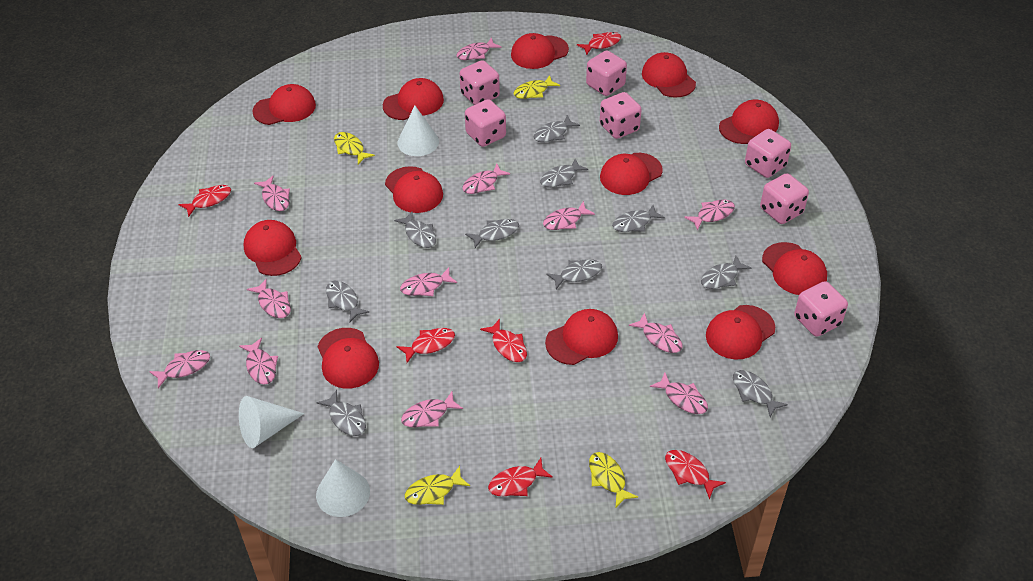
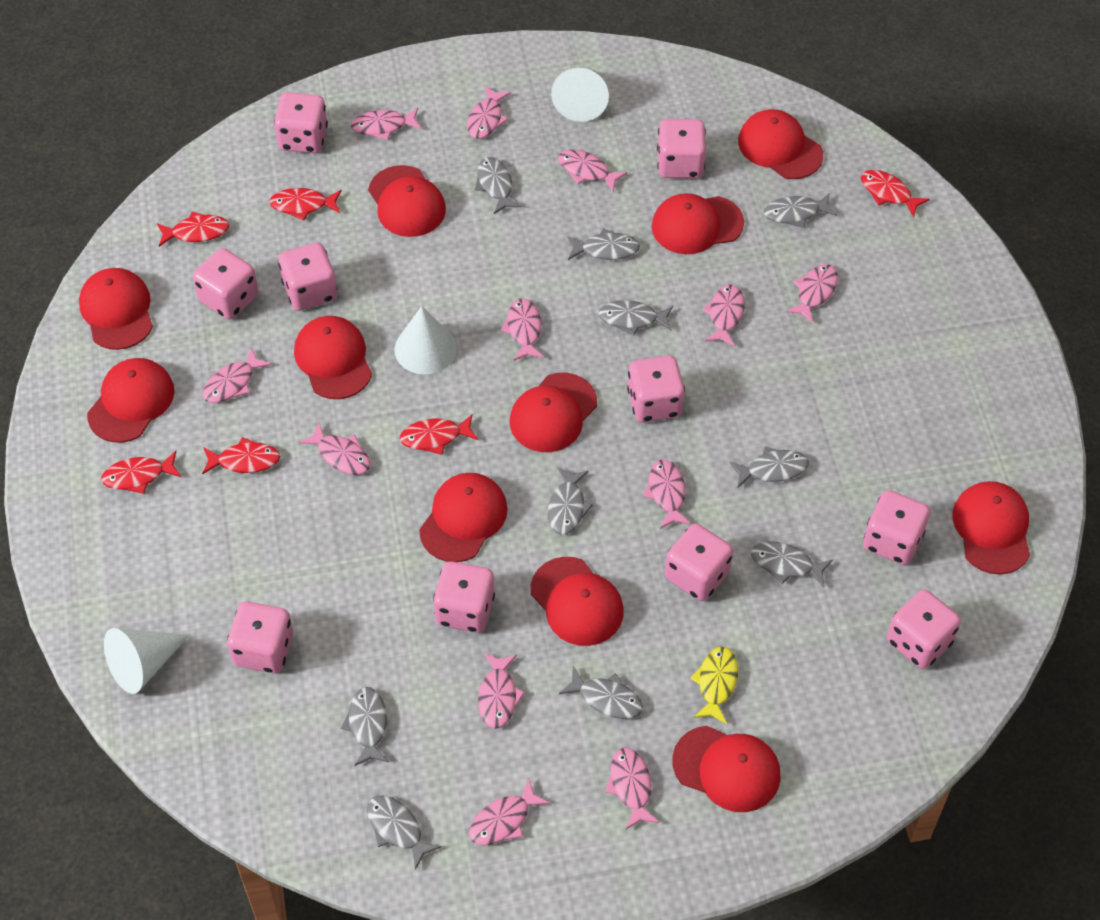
pink dice: 7 -> 10
red cap: 12 -> 11
yellow fish: 4 -> 1

